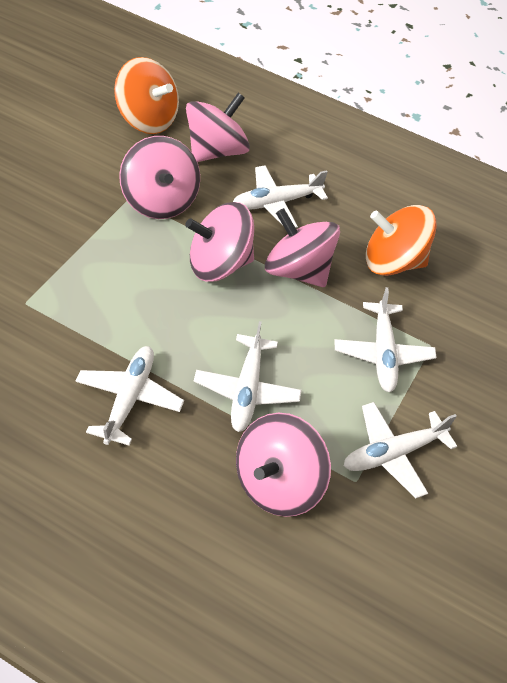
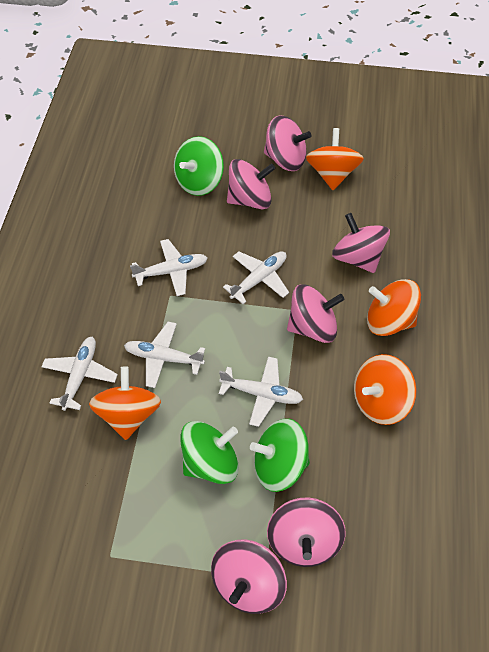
green spinning top: 0 -> 3
orange spinning top: 2 -> 4
pink spinning top: 5 -> 6

